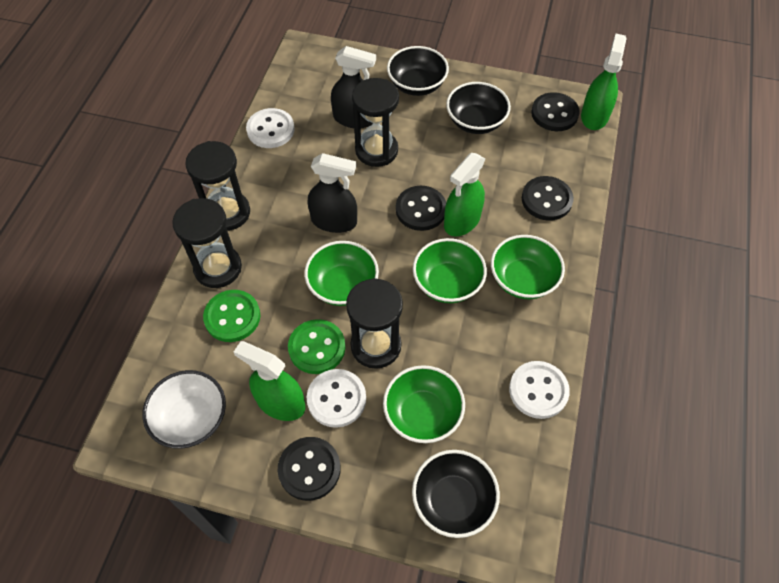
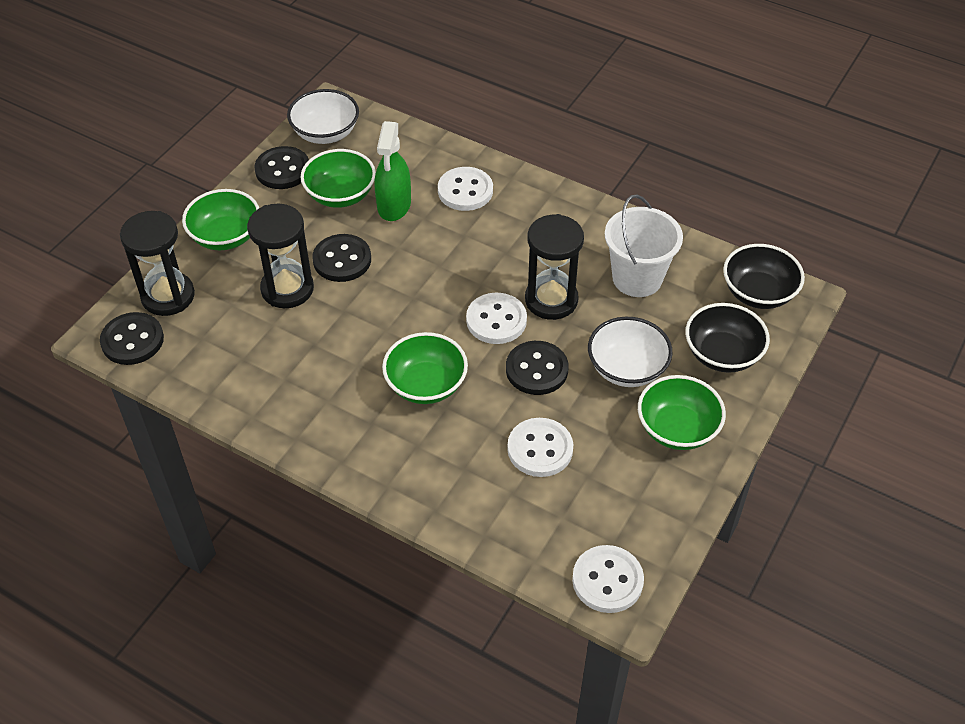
black bowl: 3 -> 2
black hourglass: 4 -> 3
black spray bottle: 2 -> 0
green button: 2 -> 0
green spray bottle: 3 -> 1
white bowl: 1 -> 2
white bucket: 0 -> 1
white button: 3 -> 4

